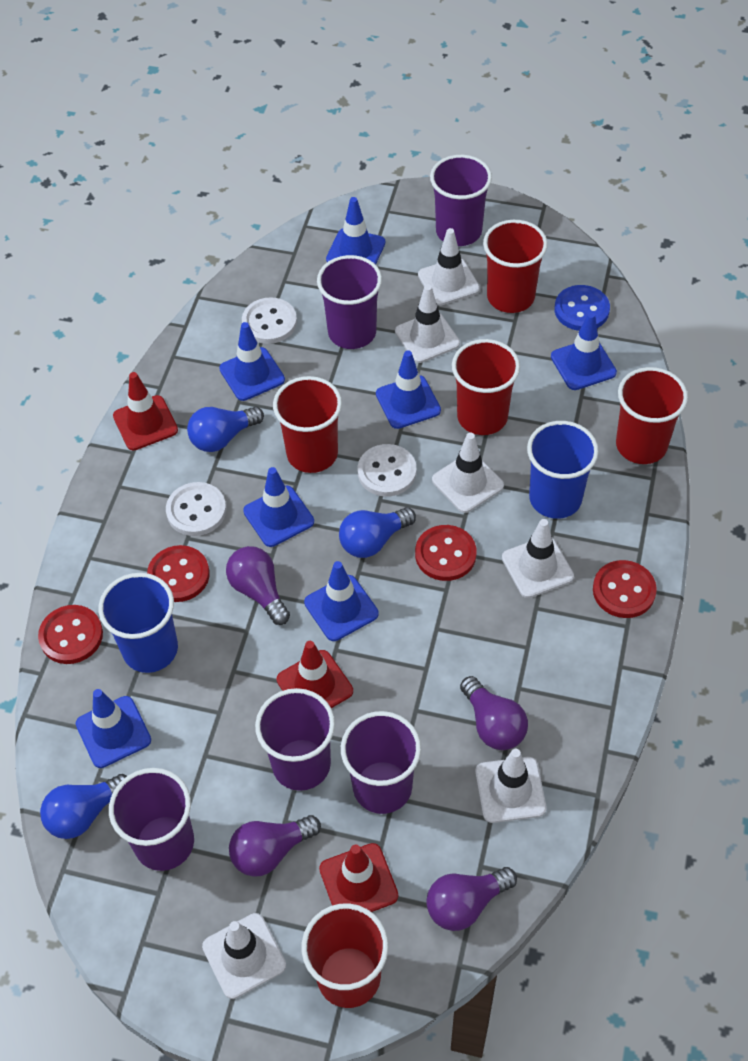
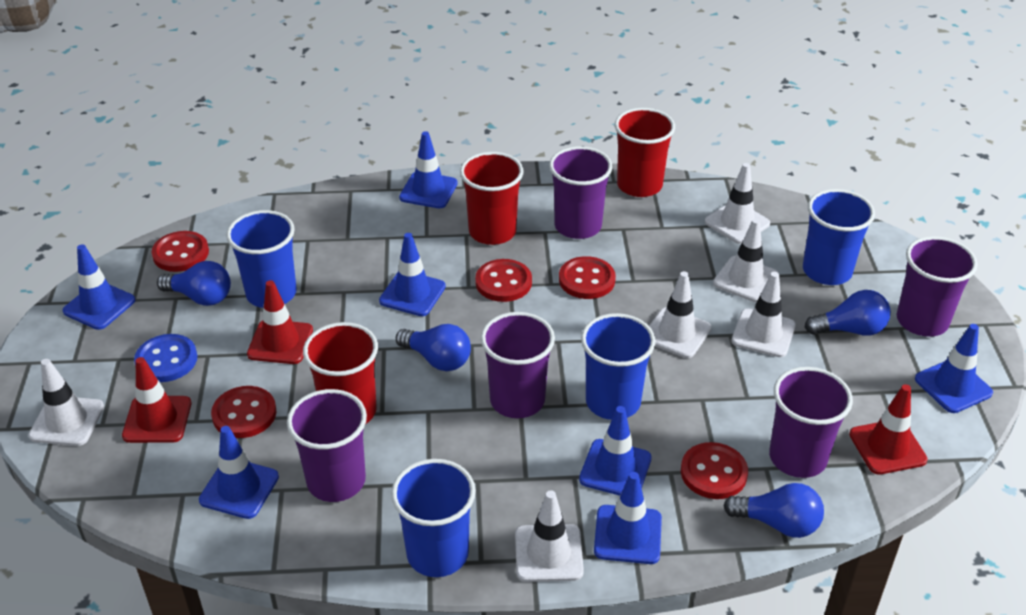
blue cup: 2 -> 4
blue light bulb: 3 -> 4
purple light bulb: 4 -> 0
red button: 4 -> 5
red cup: 5 -> 3
white button: 3 -> 0

